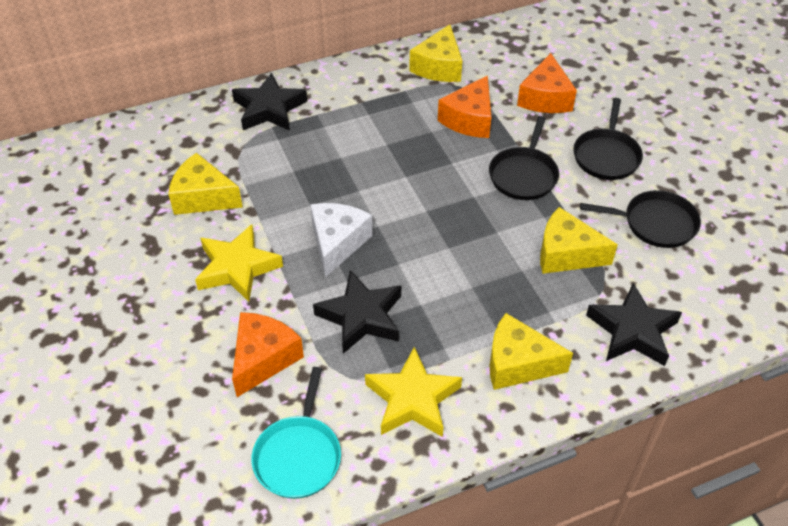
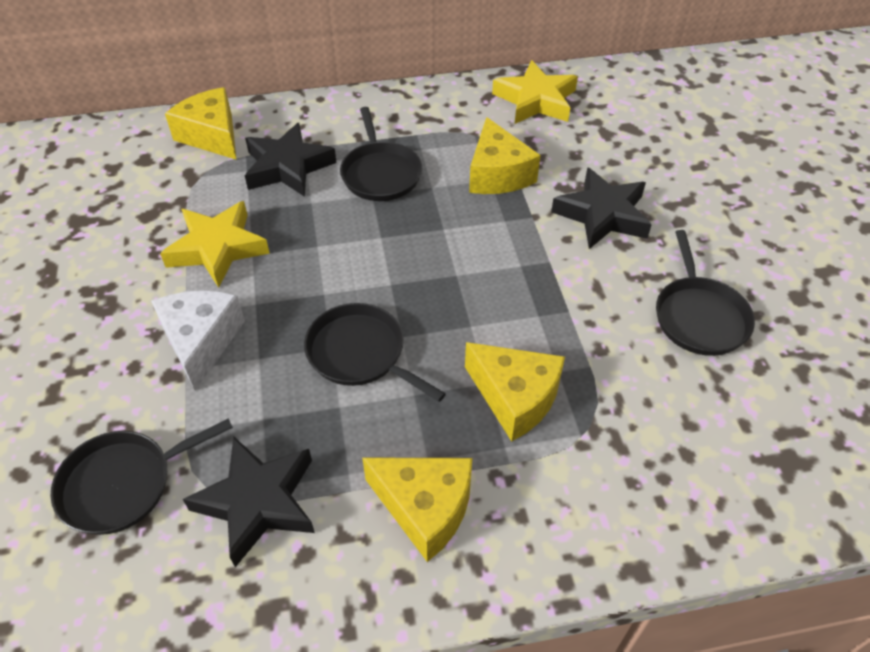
black pan: 3 -> 4
orange cheese: 3 -> 0
turquoise pan: 1 -> 0

